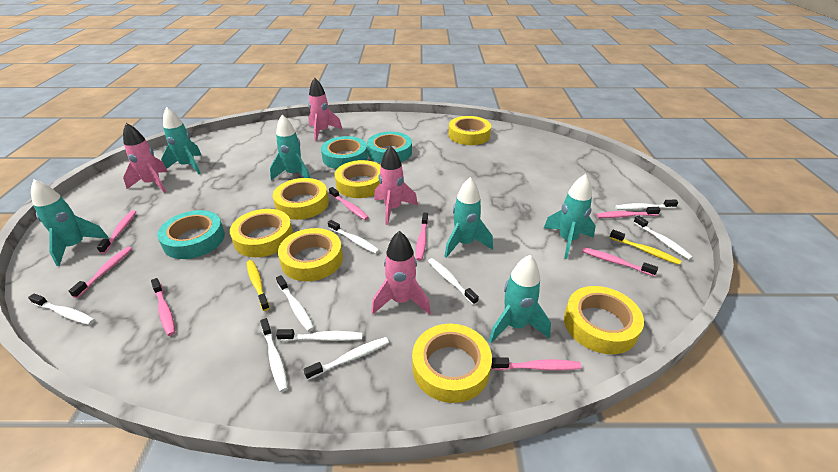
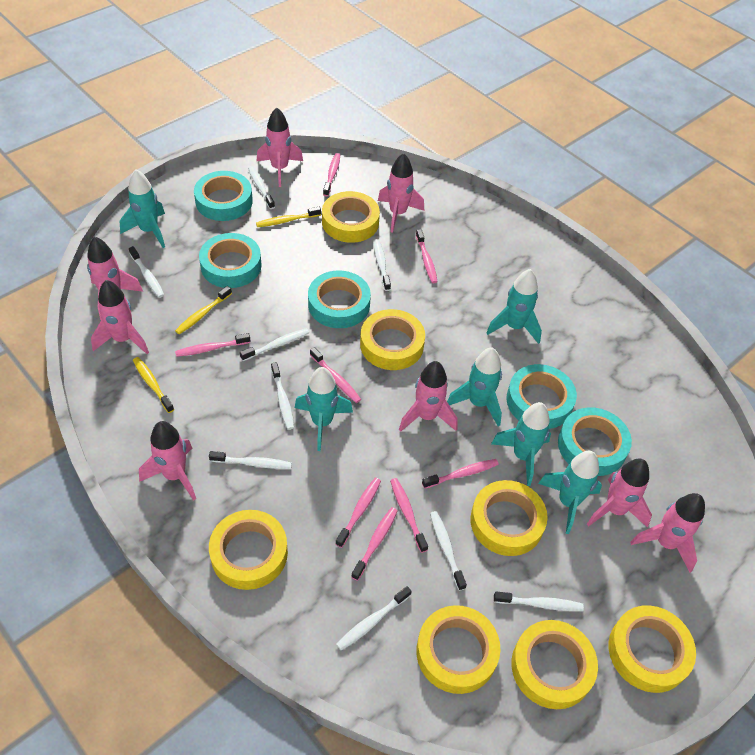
pink rocket: 4 -> 8
turquoise tape: 3 -> 5
yellow toothbrush: 2 -> 3

